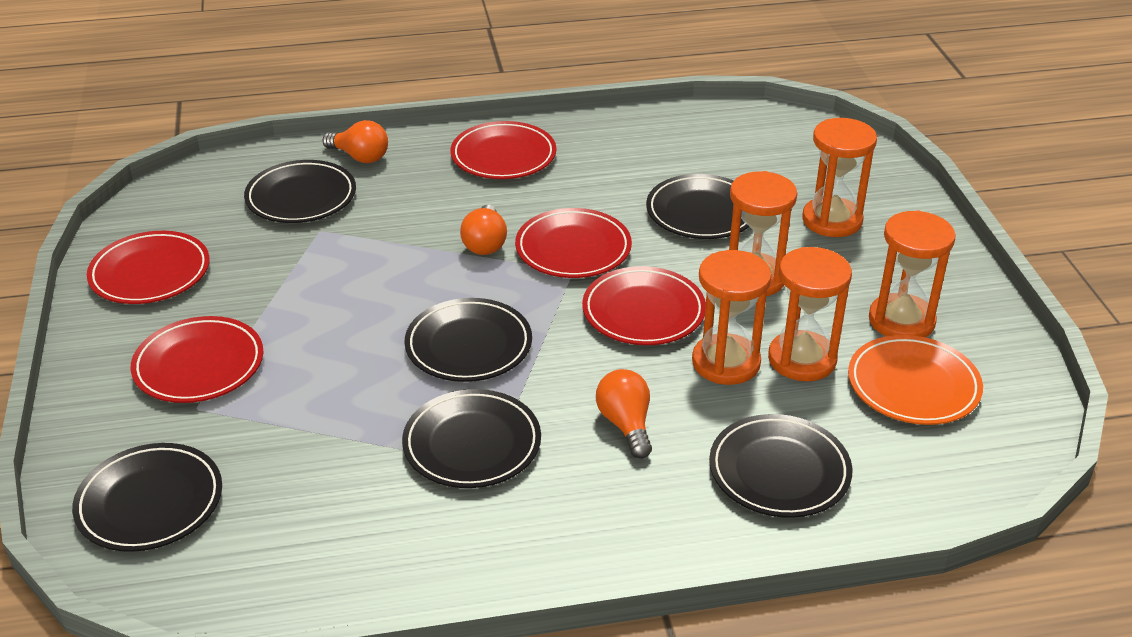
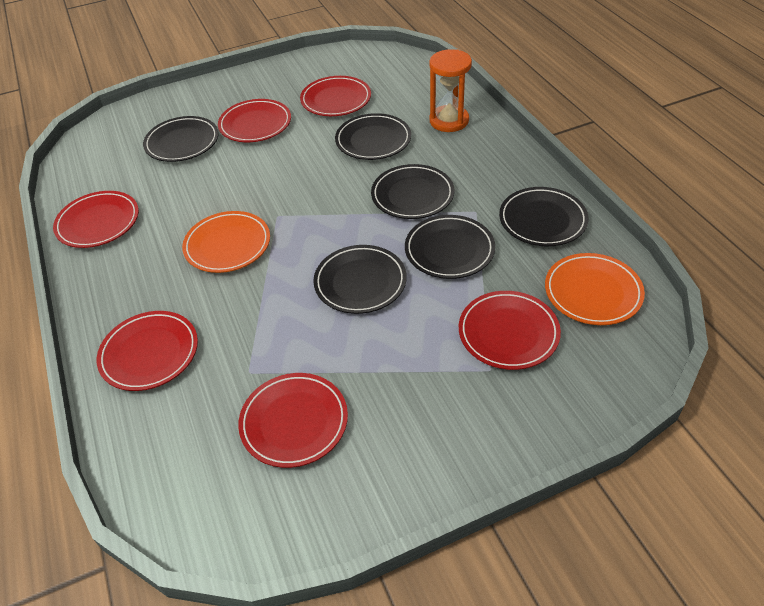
orange hourglass: 5 -> 1
orange light bulb: 3 -> 0
orange plate: 1 -> 2
red plate: 5 -> 6

